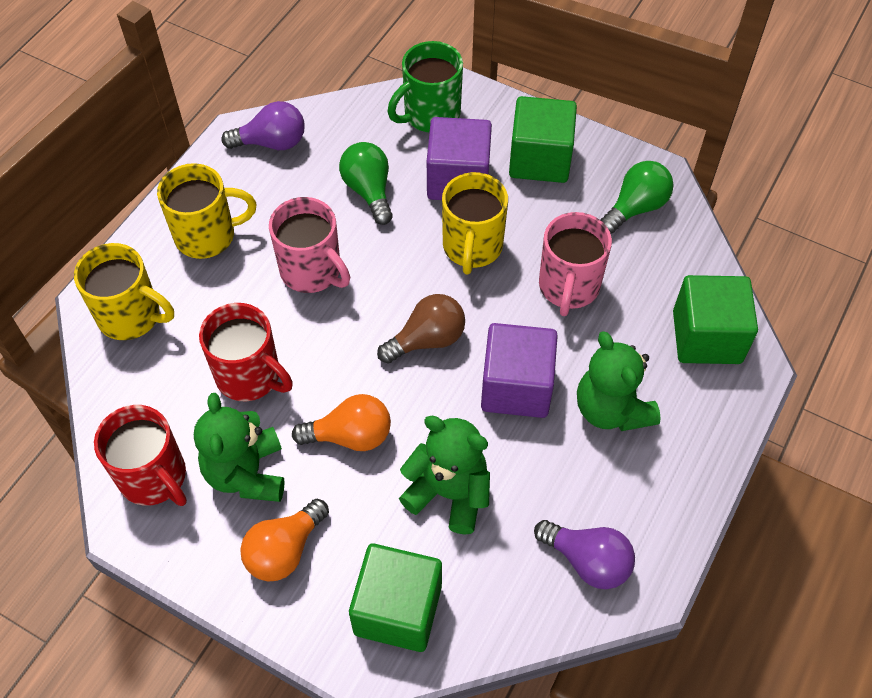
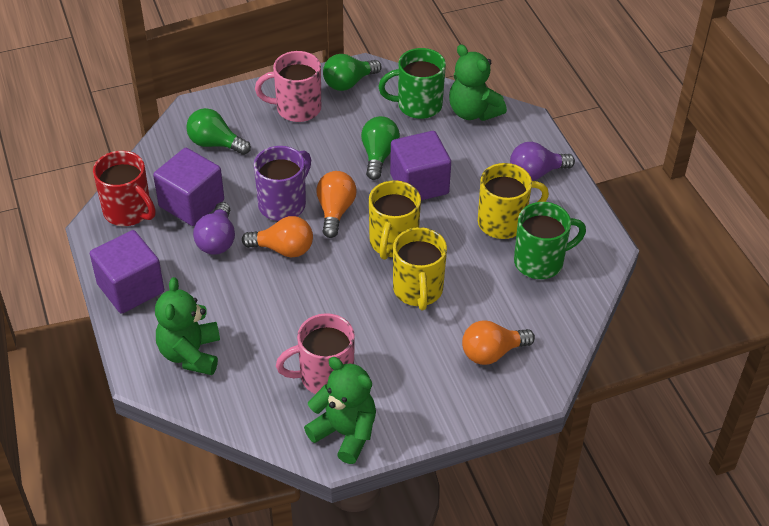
brown light bulb: 1 -> 0
green cube: 3 -> 0
green light bulb: 2 -> 3
green mug: 1 -> 2
orange light bulb: 2 -> 3
purple cube: 2 -> 3
purple mug: 0 -> 1
red mug: 2 -> 1

